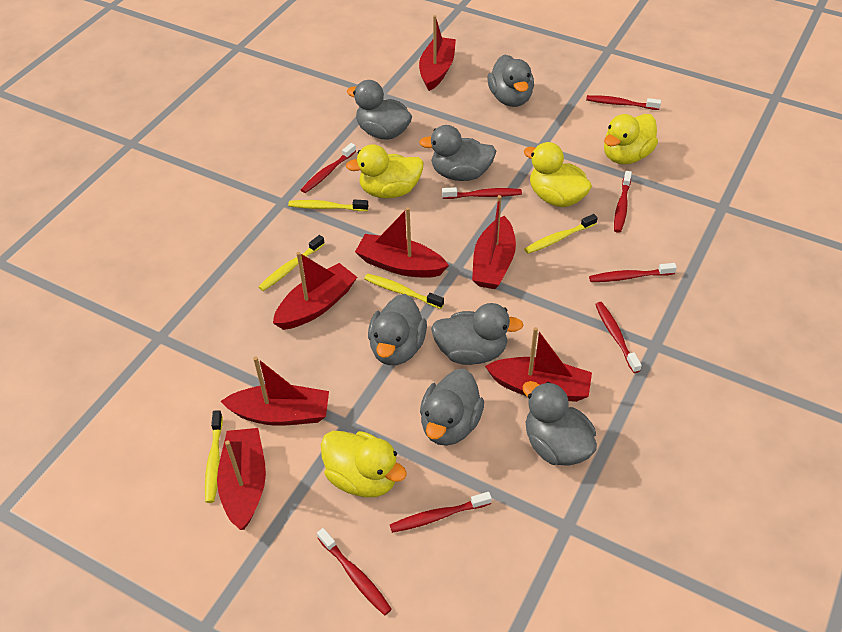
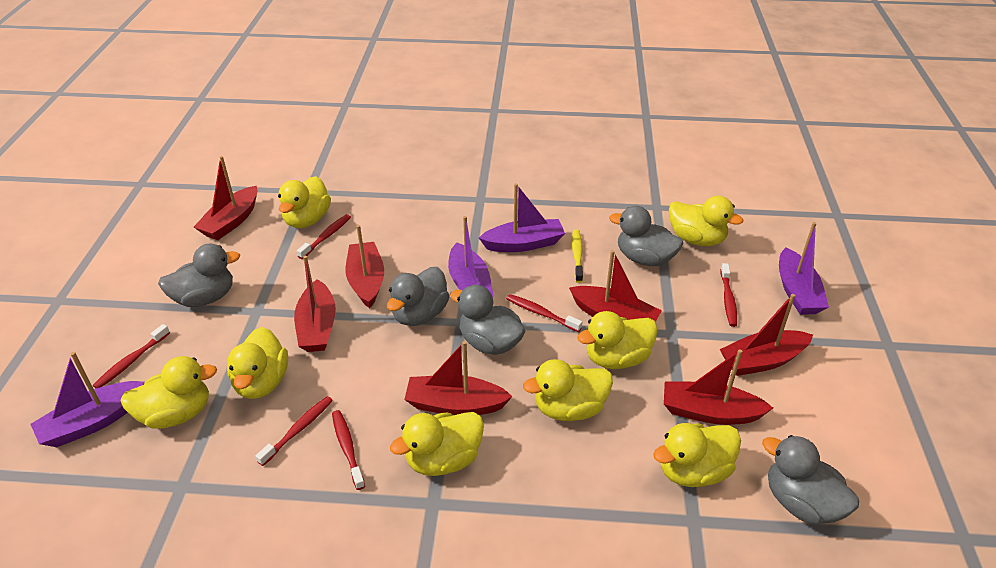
grey duck: 7 -> 5
purple boat: 0 -> 4
red toothbrush: 8 -> 6
yellow duck: 4 -> 8
yellow toothbrush: 5 -> 1

